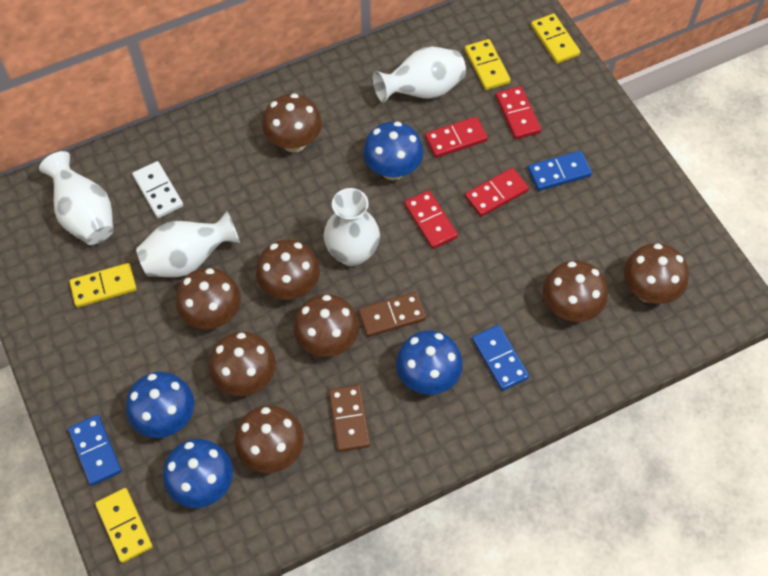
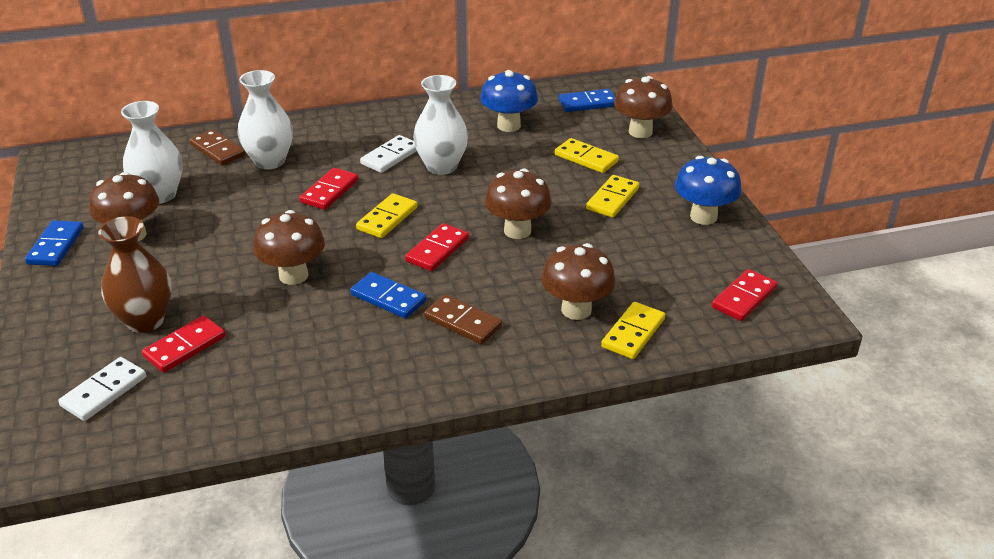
blue mushroom: 4 -> 2
brown mushroom: 8 -> 5
brown vase: 0 -> 1
white domino: 1 -> 2
white vase: 4 -> 3

